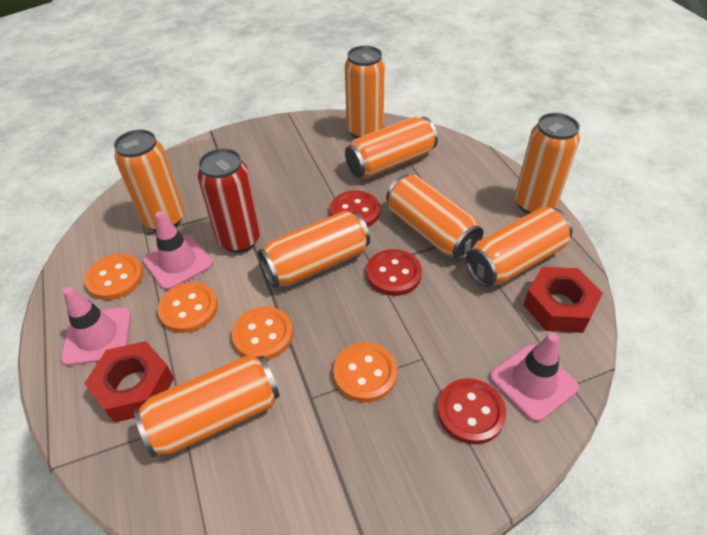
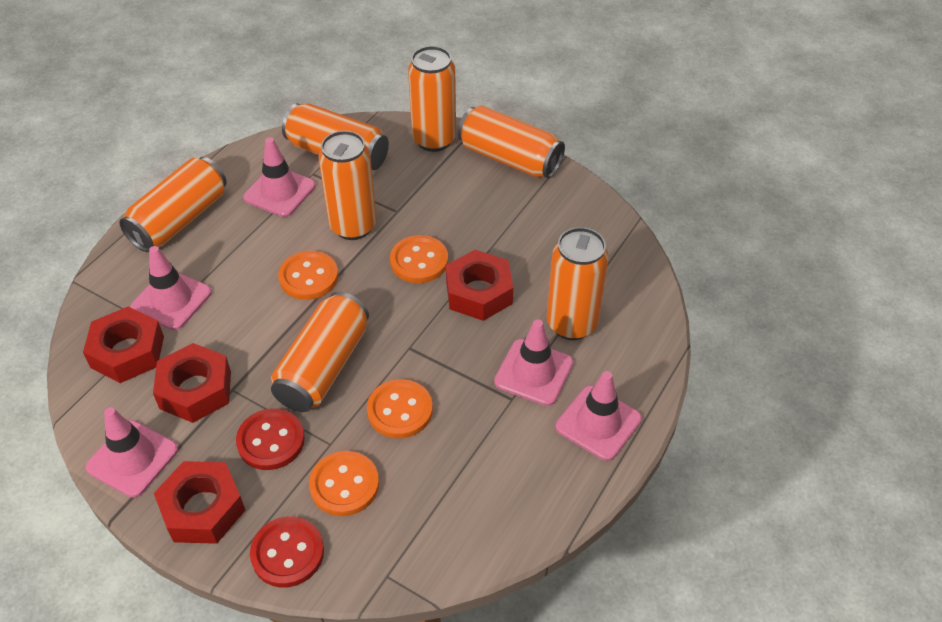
orange can: 8 -> 7
pink traffic cone: 3 -> 5
red button: 3 -> 2
red can: 1 -> 0
red nut: 2 -> 4

